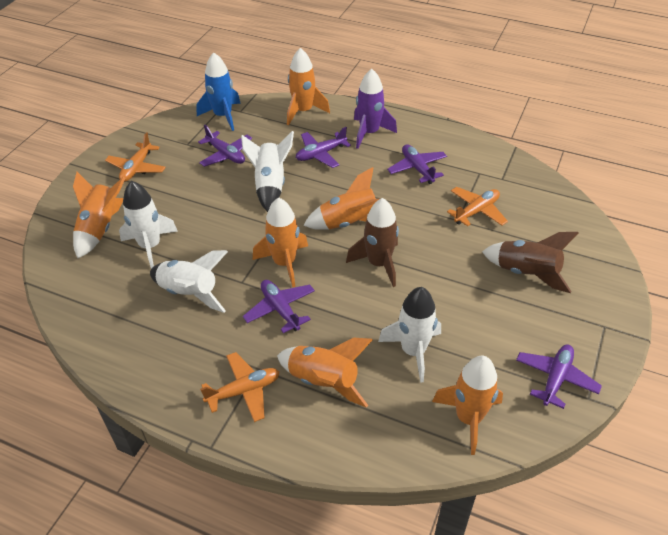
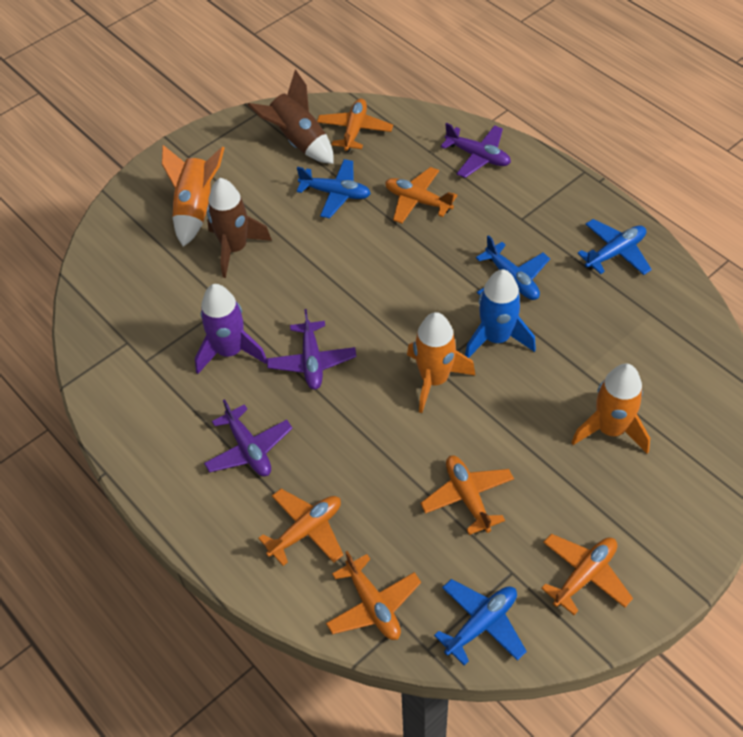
blue plane: 0 -> 4
orange plane: 3 -> 6
orange rocket: 6 -> 3
purple plane: 5 -> 3
white rocket: 4 -> 0

